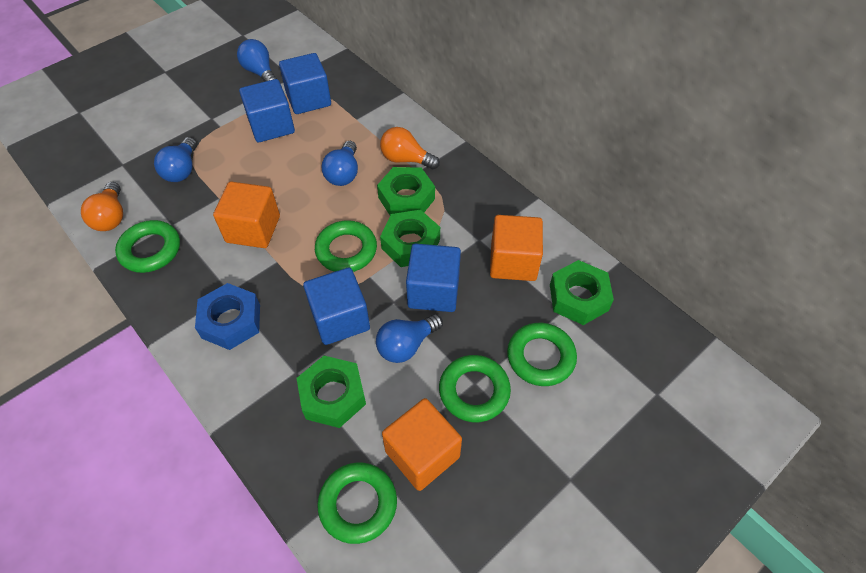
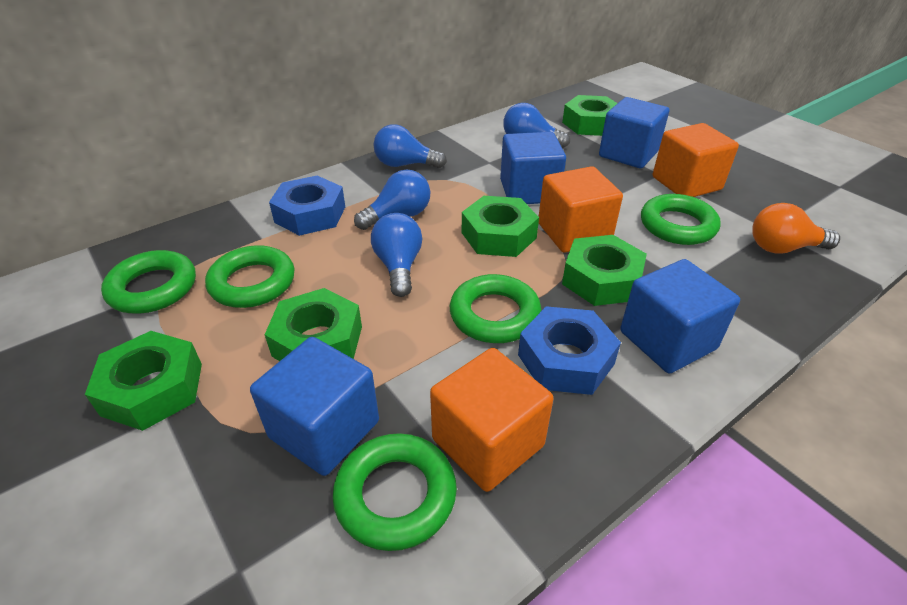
blue nut: 1 -> 2
green nut: 4 -> 5
orange light bulb: 2 -> 1

